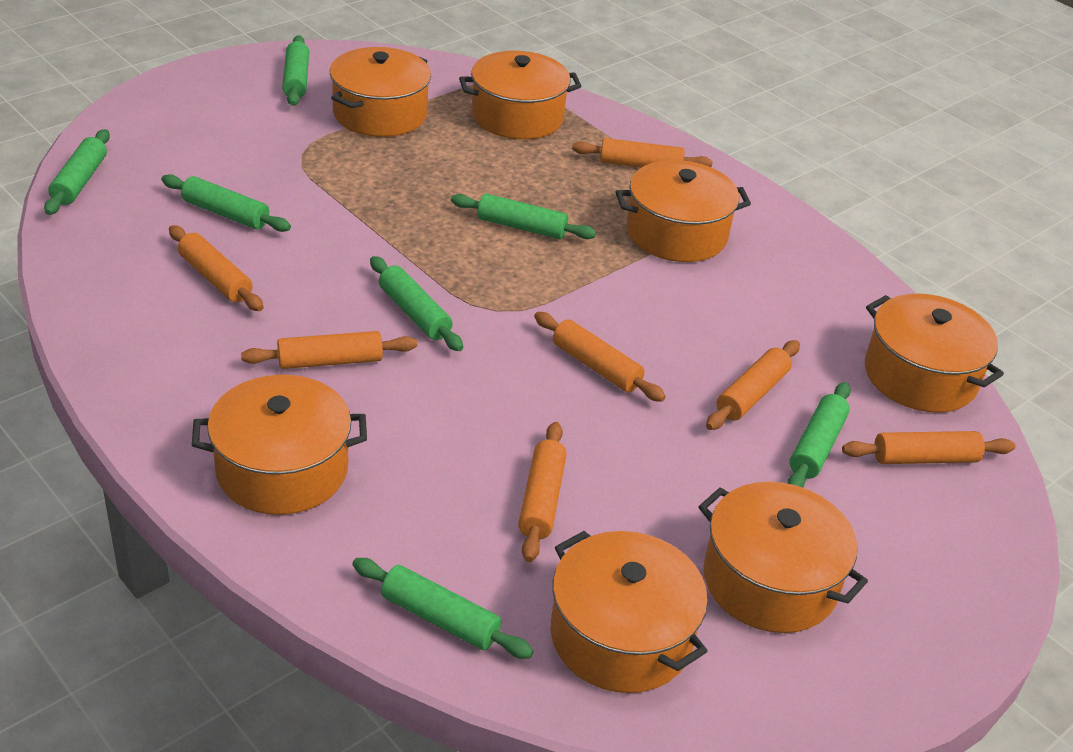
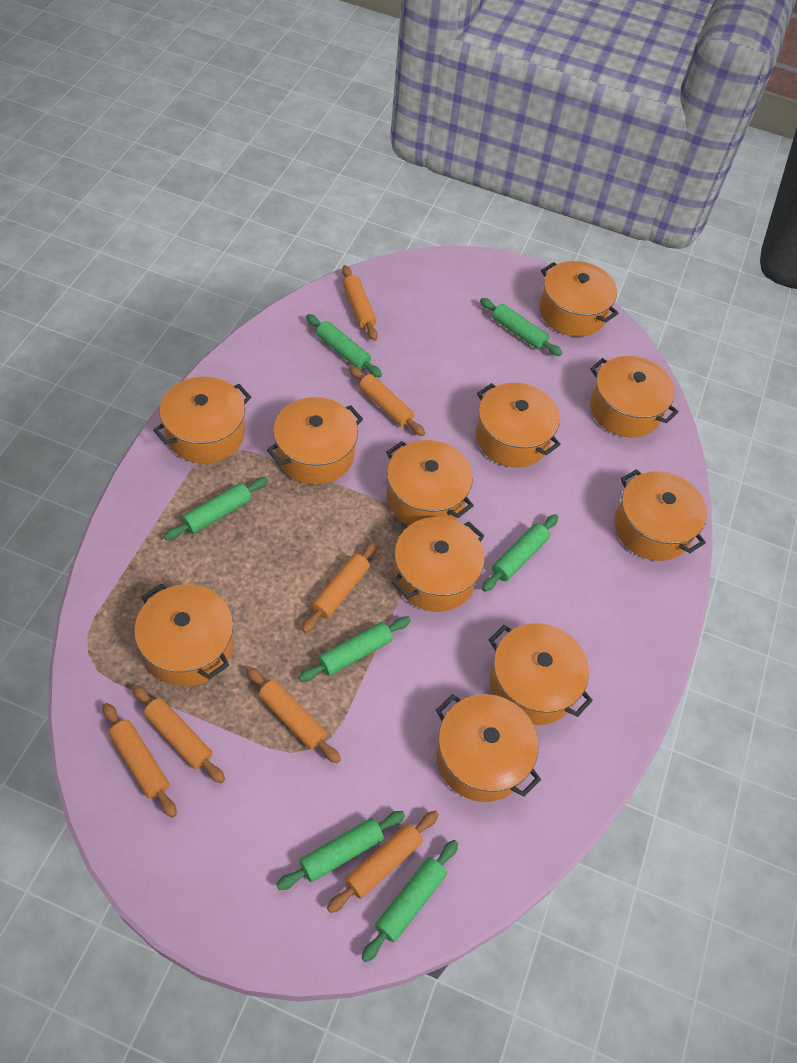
orange pot: 7 -> 11

